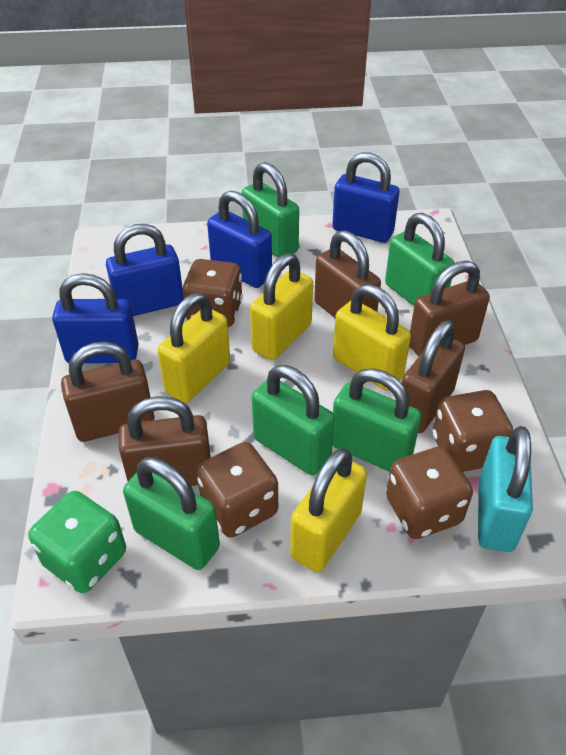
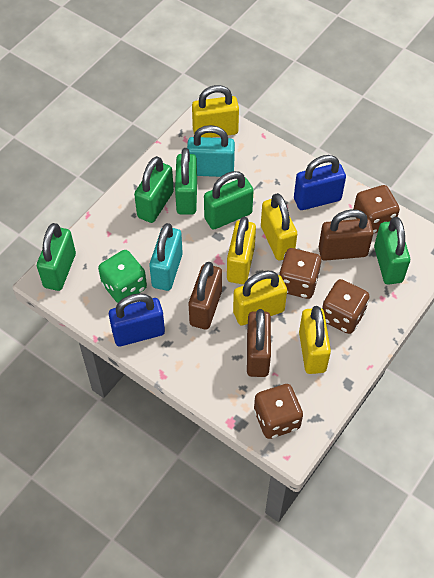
blue padlock: 4 -> 2
brown padlock: 5 -> 3
turquoise padlock: 1 -> 2
yellow padlock: 4 -> 5

